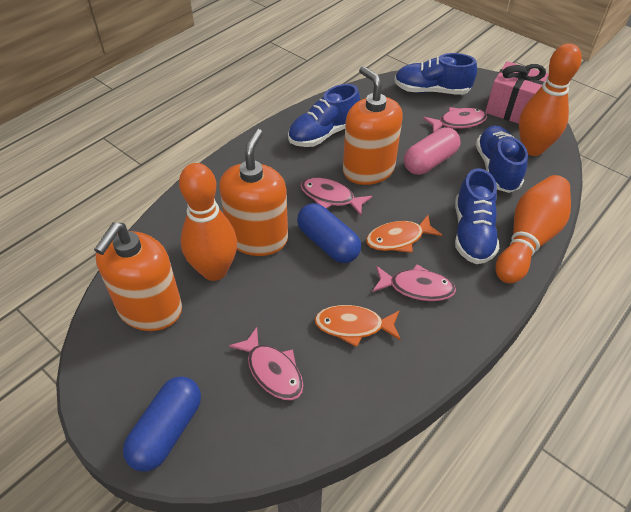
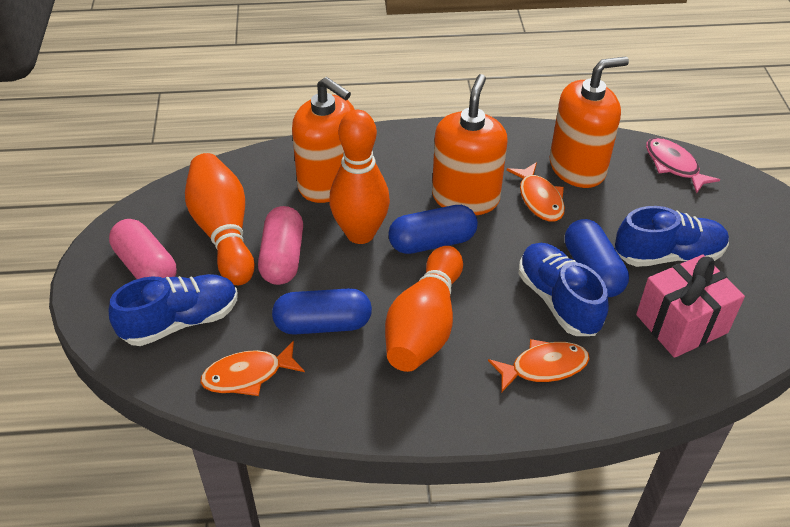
blue capsule: 2 -> 3
blue shoe: 4 -> 3
orange fish: 2 -> 3
pink capsule: 1 -> 2
pink fish: 4 -> 1

